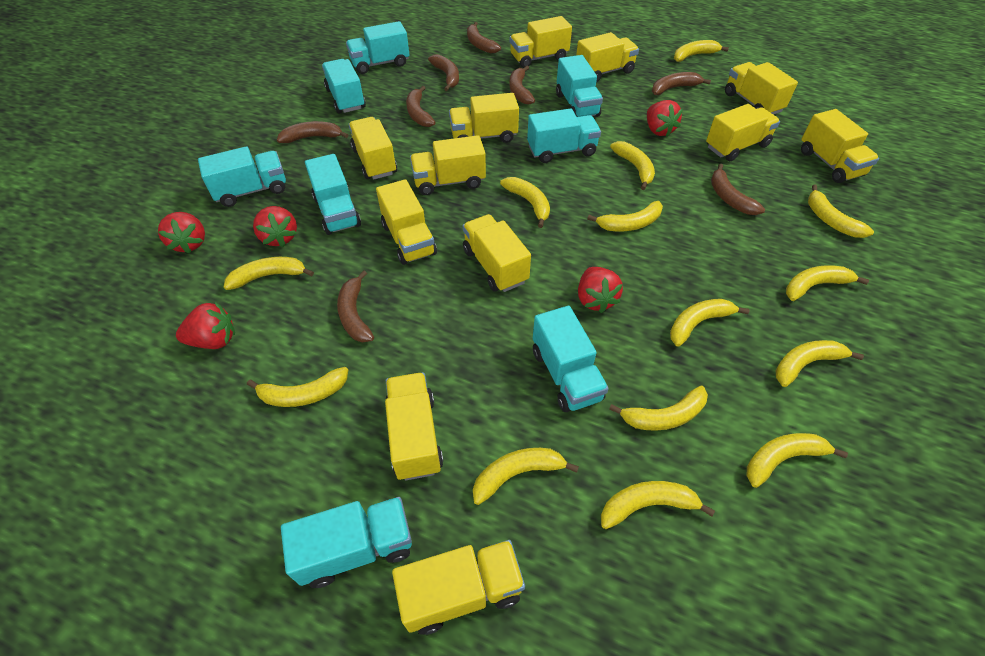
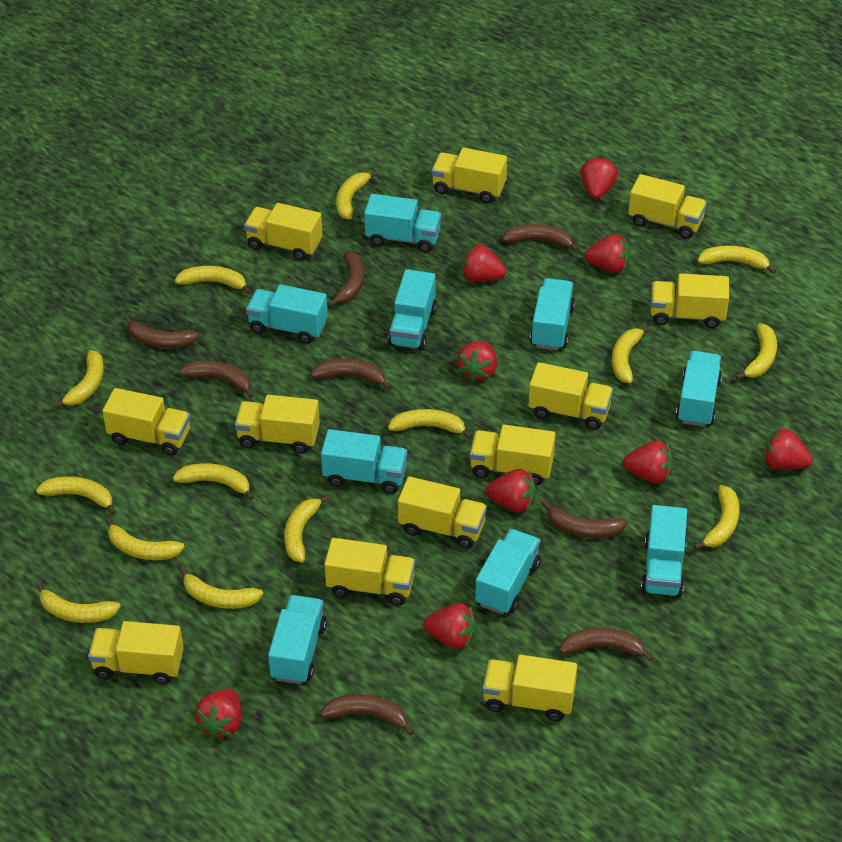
red strawberry: 5 -> 9
turquoise truck: 8 -> 9

